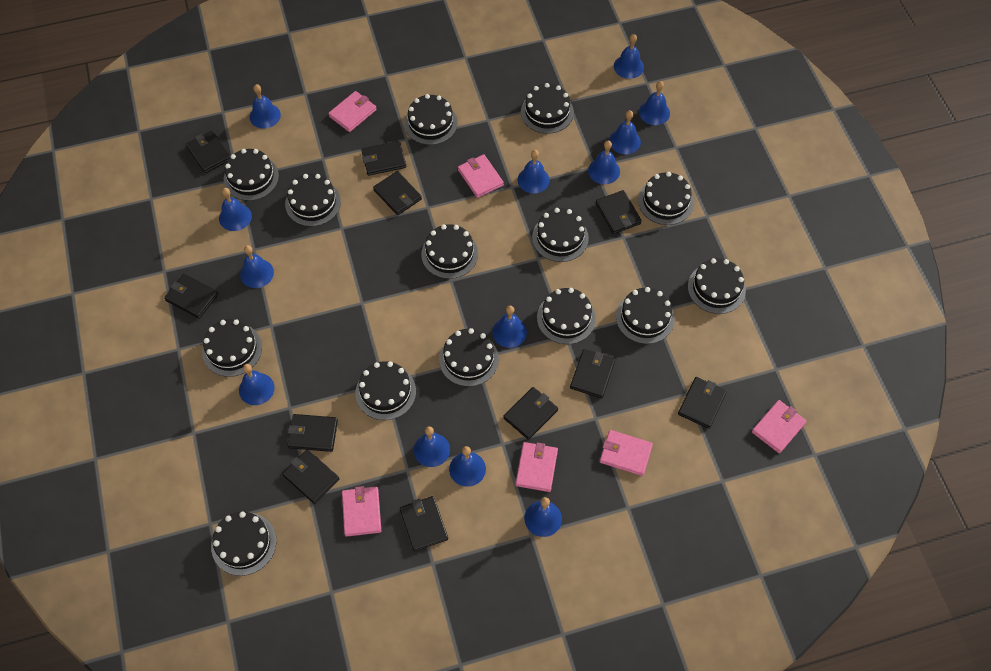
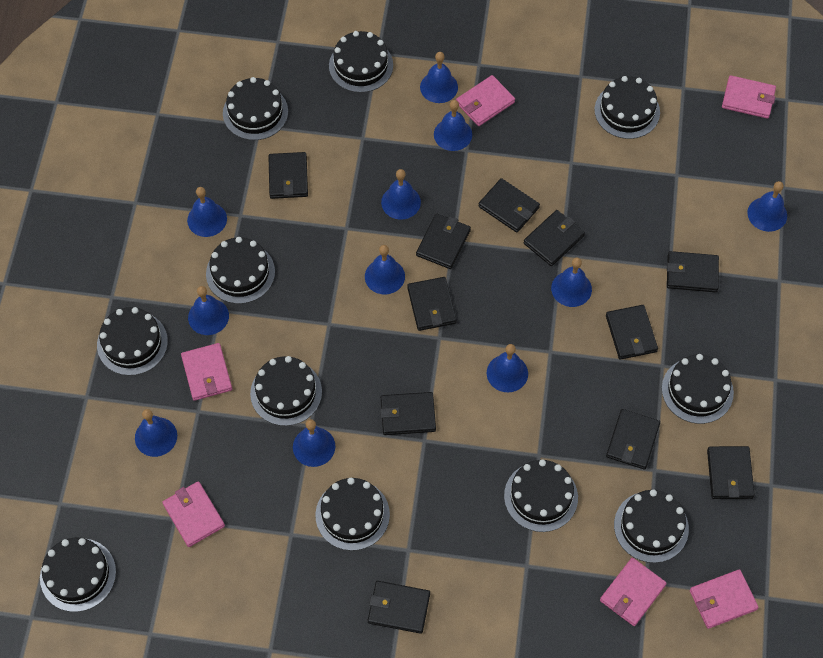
black cake: 14 -> 11
blue bell: 13 -> 11

